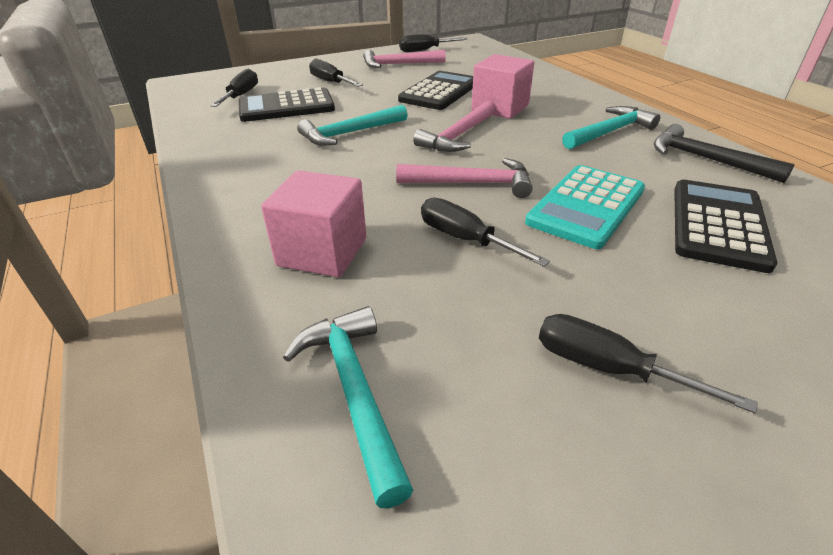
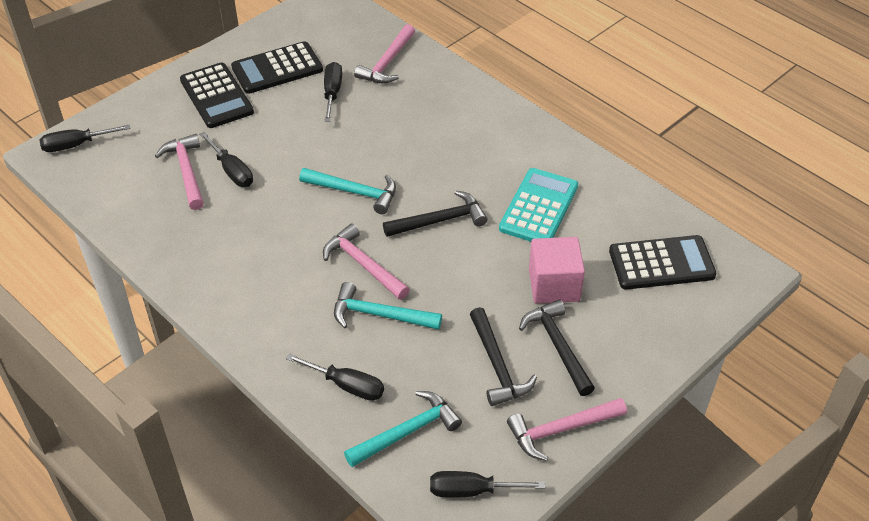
black hammer: 1 -> 3
pink cube: 2 -> 1
pink hammer: 3 -> 4

